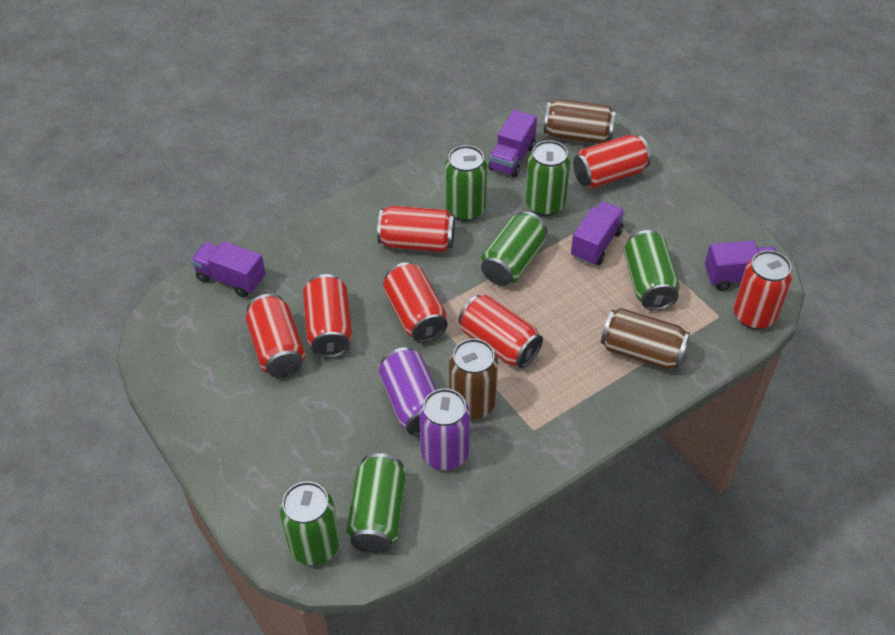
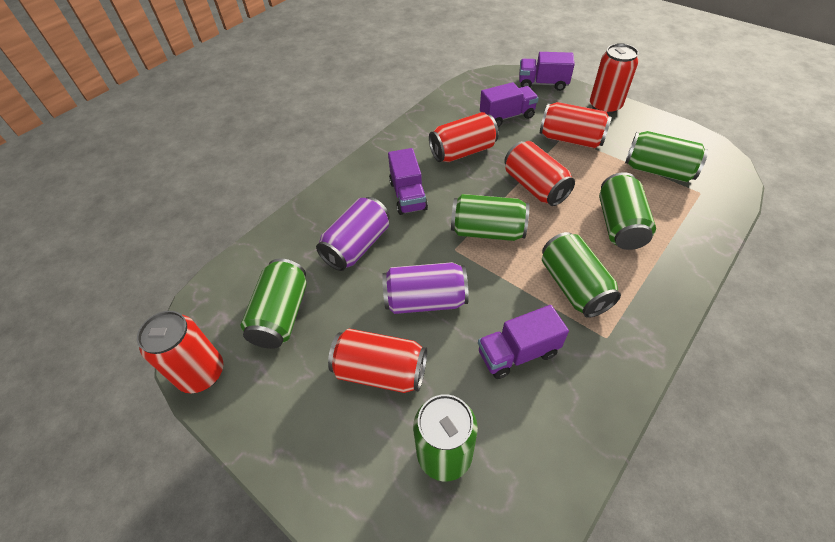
brown can: 3 -> 0
red can: 7 -> 6

